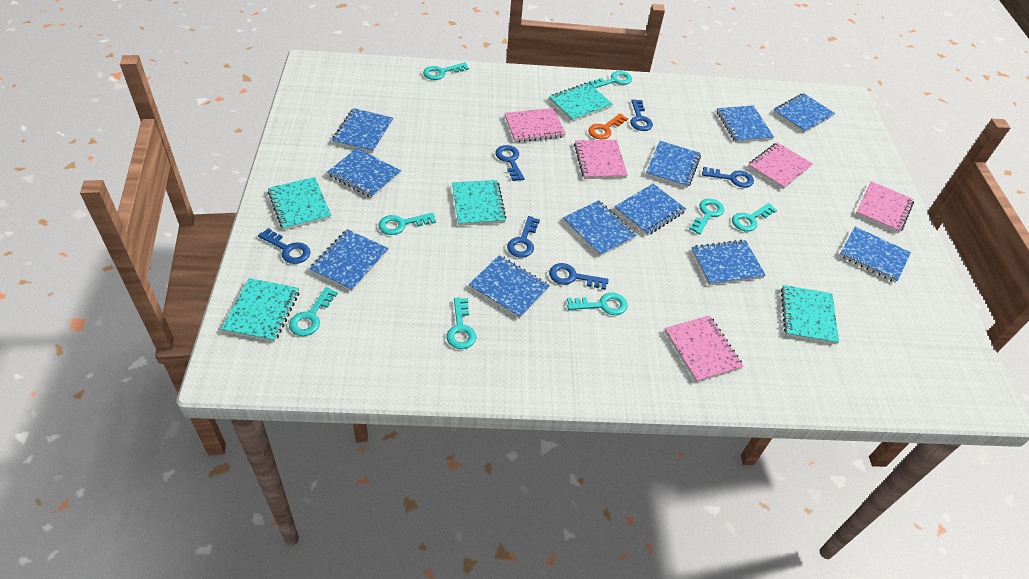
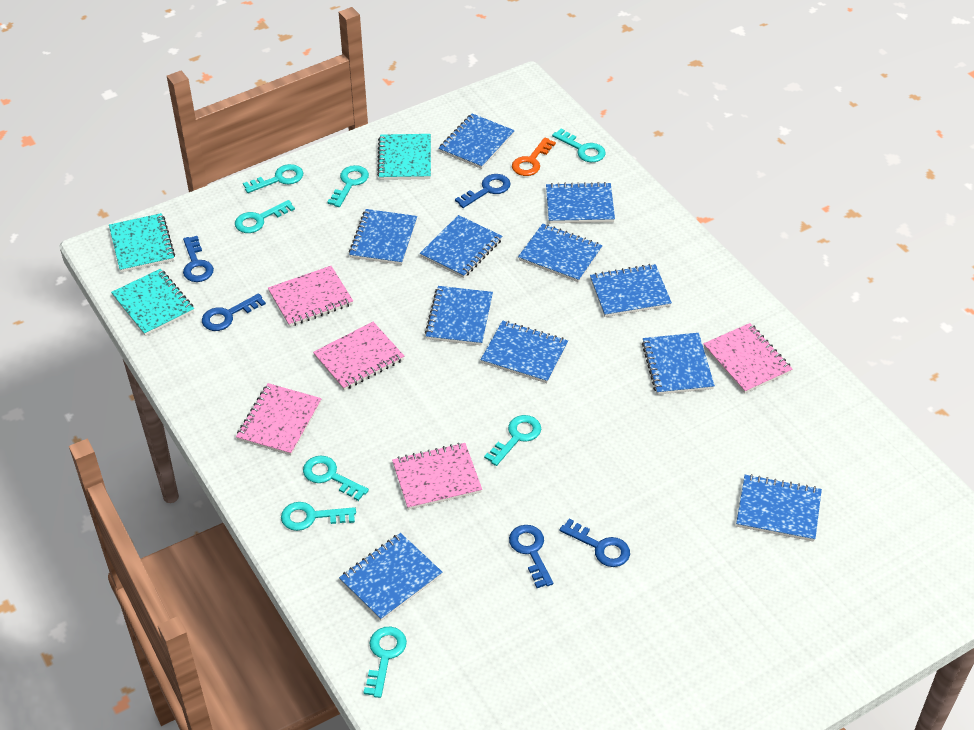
blue key: 6 -> 5
turquoise notebook: 5 -> 3

